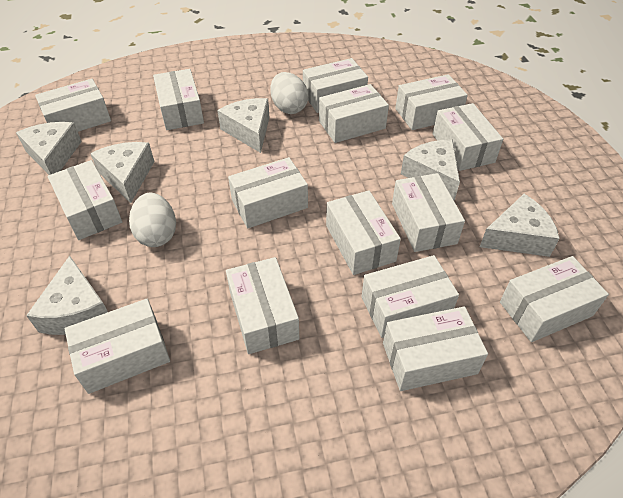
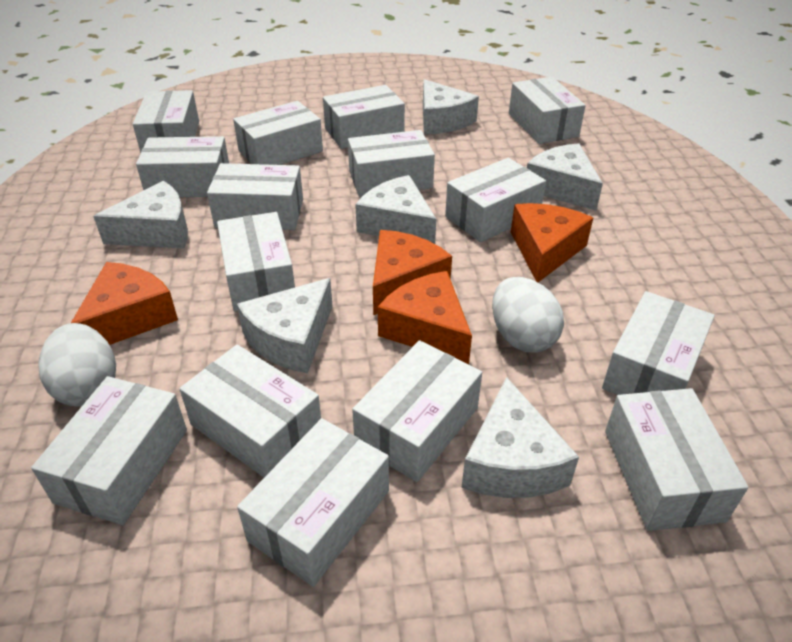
orange cheese: 0 -> 4

